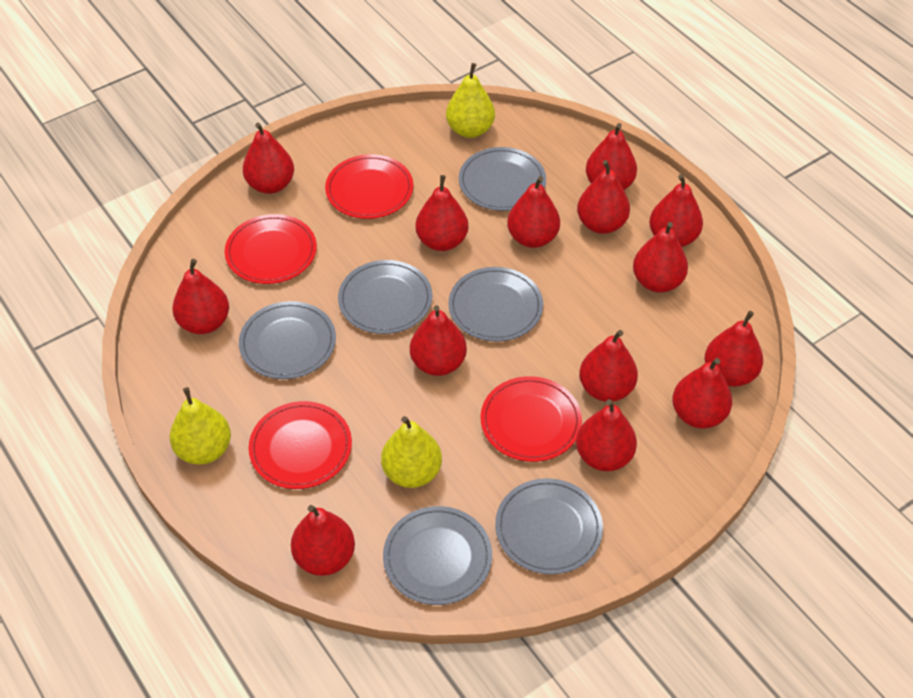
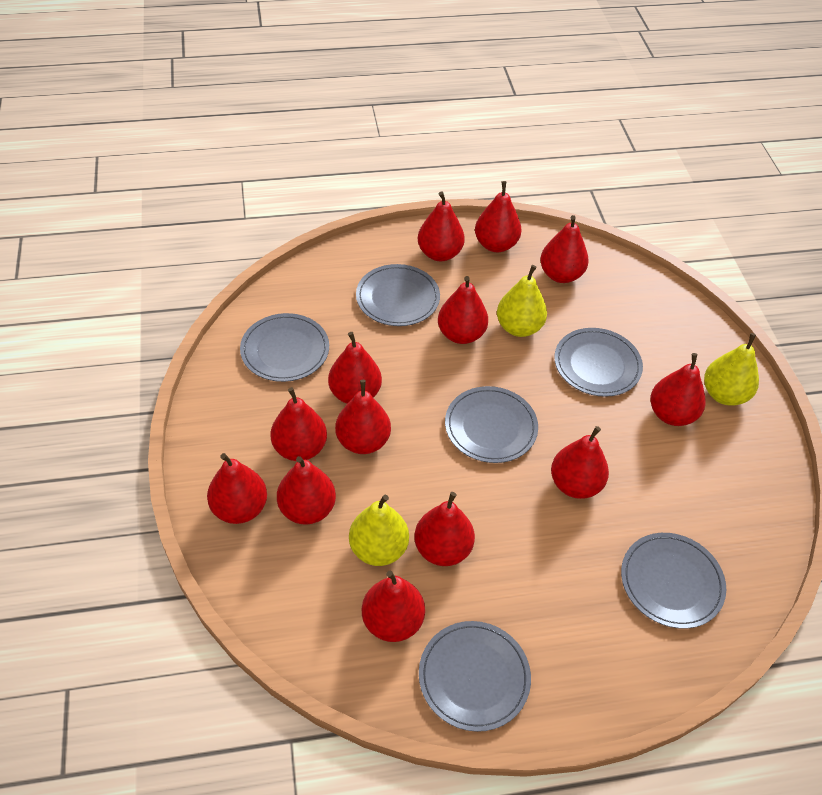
red pear: 14 -> 13
red plate: 4 -> 0

